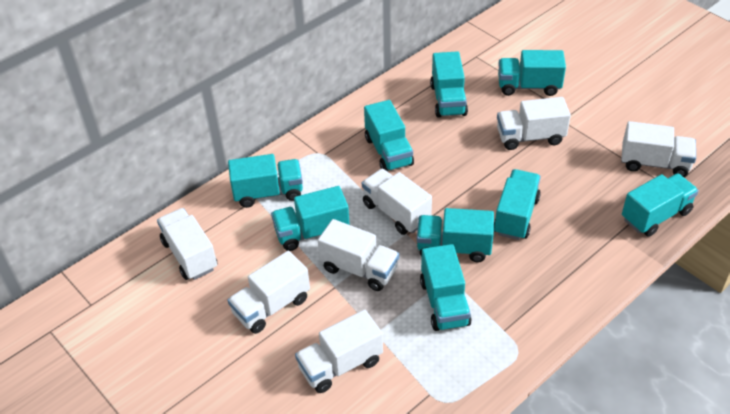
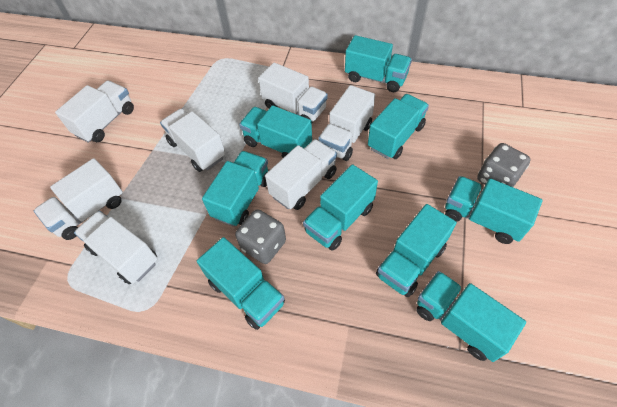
grey dice: 0 -> 2

